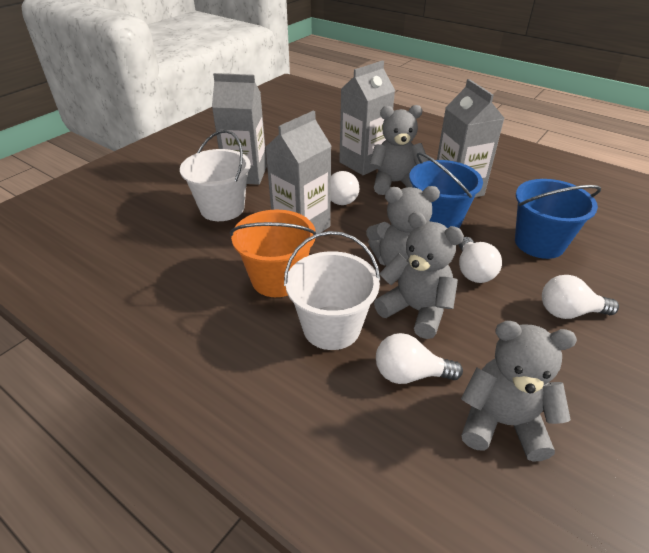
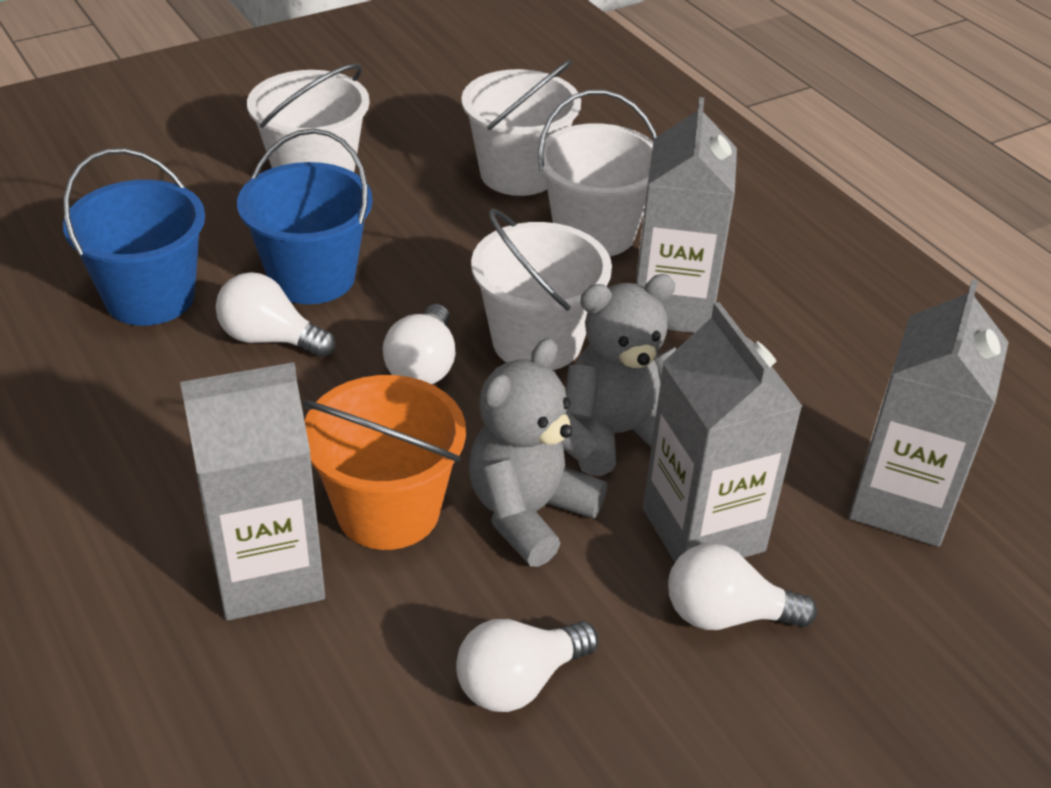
grey teddy bear: 4 -> 2
white bucket: 2 -> 4

